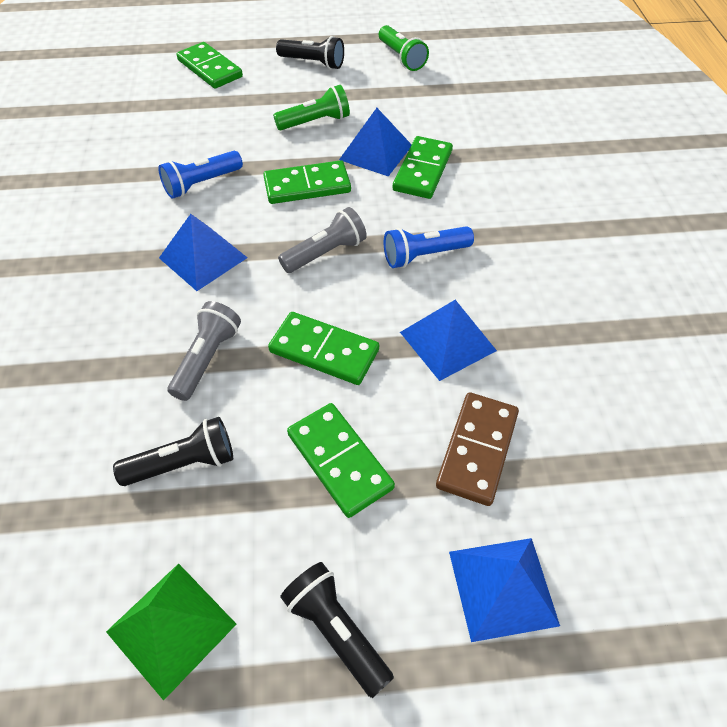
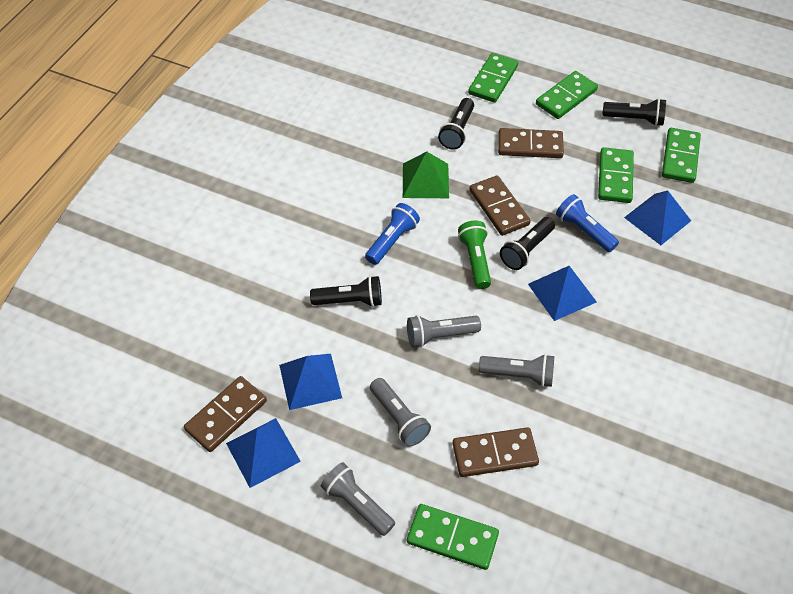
black flashlight: 3 -> 4
brown domino: 1 -> 4
green flashlight: 2 -> 1
grey flashlight: 2 -> 4

